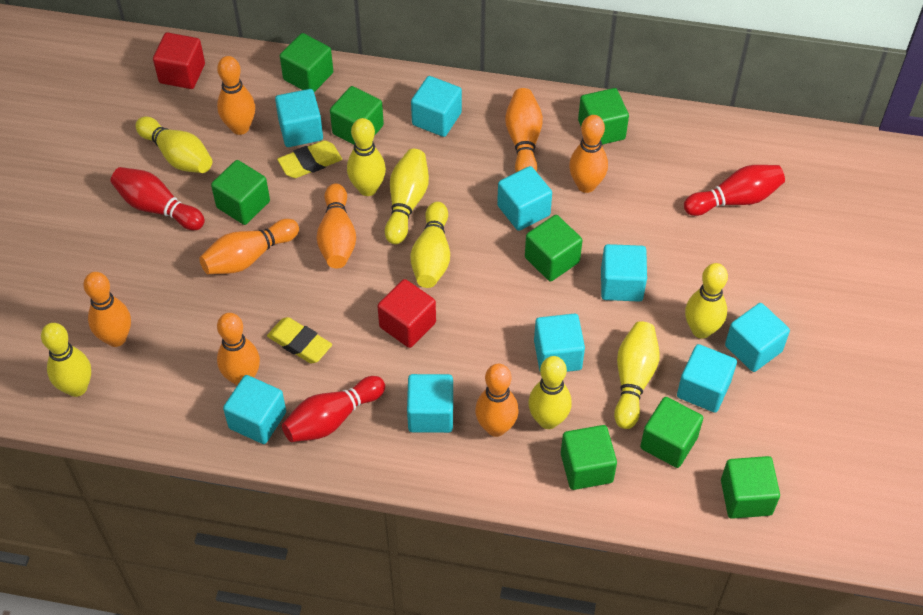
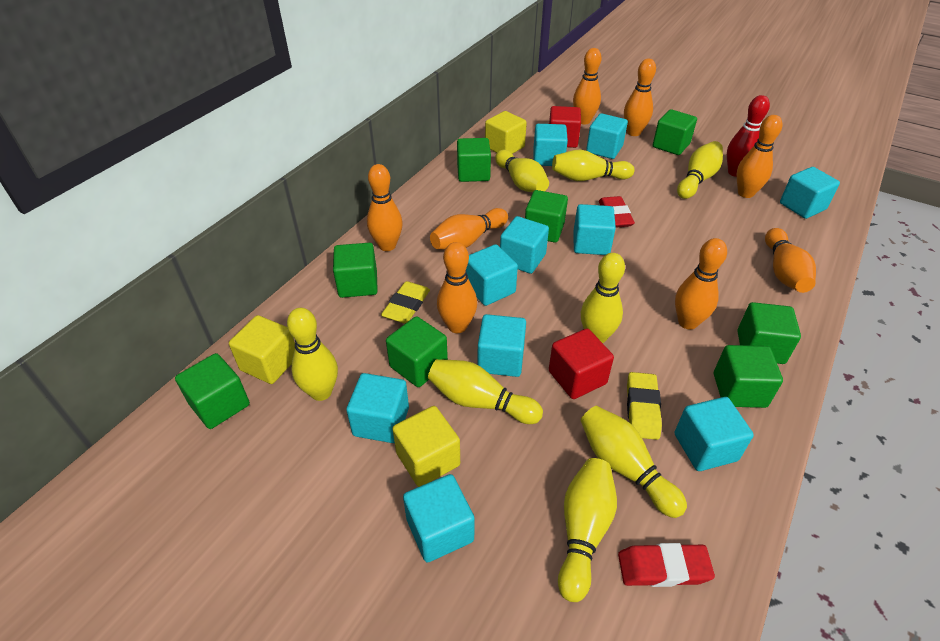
red bowling pin: 3 -> 1
red eraser: 0 -> 2
turquoise cube: 9 -> 10
yellow cube: 0 -> 3

